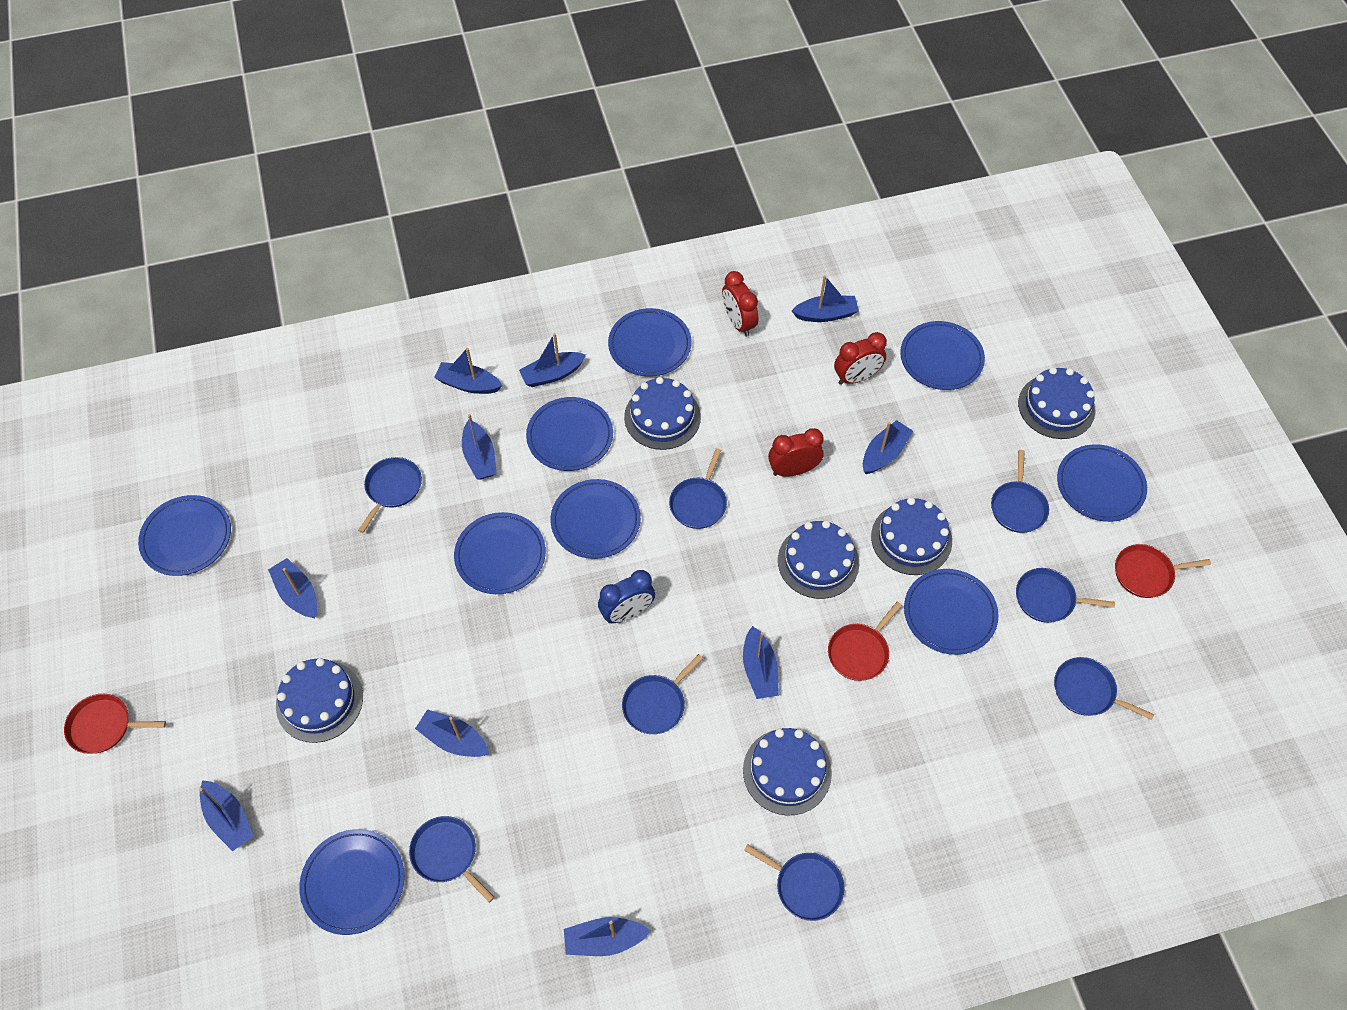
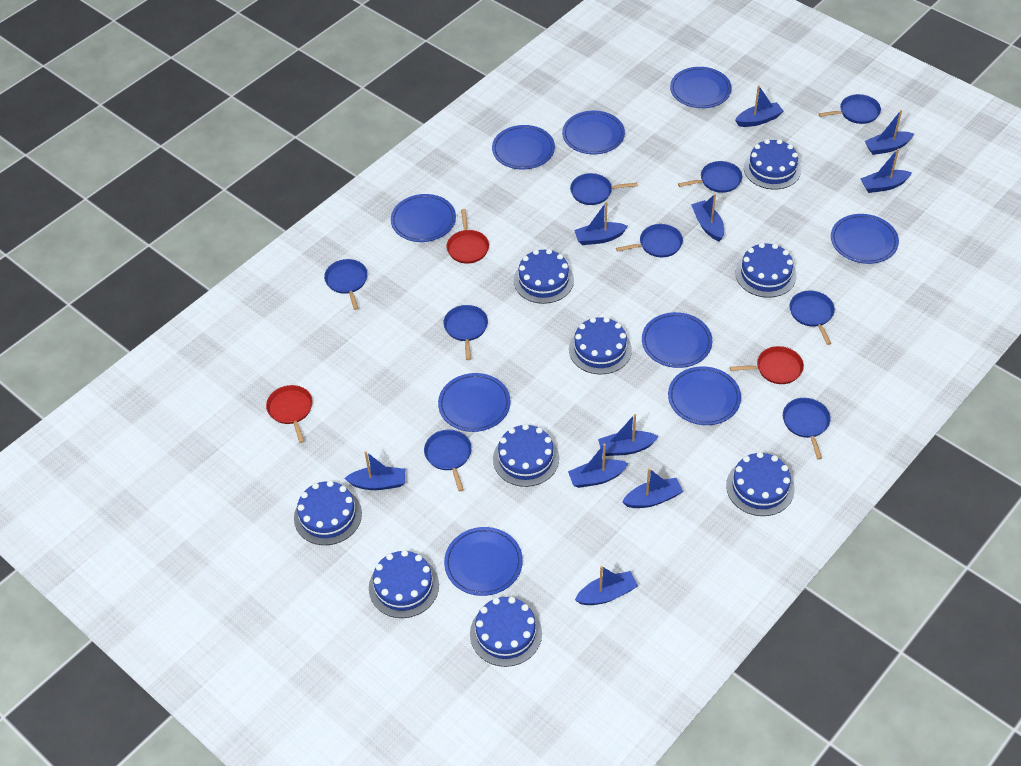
blue cake: 6 -> 9
blue clock: 1 -> 0
blue pan: 8 -> 9
red clock: 3 -> 0

